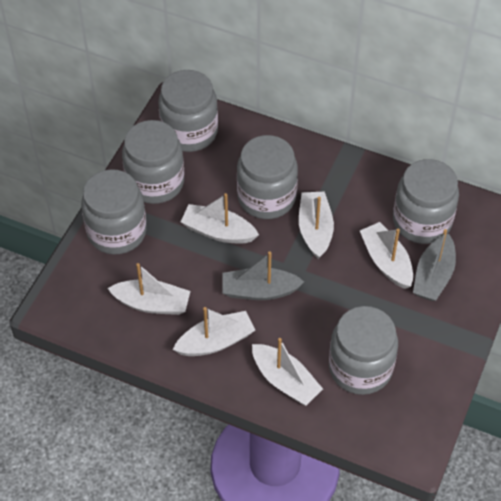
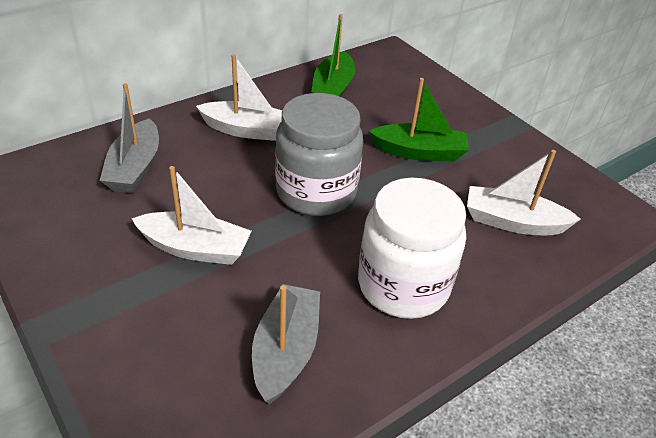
green boat: 0 -> 2
grey jar: 6 -> 1
white boat: 6 -> 3
white jar: 0 -> 1

